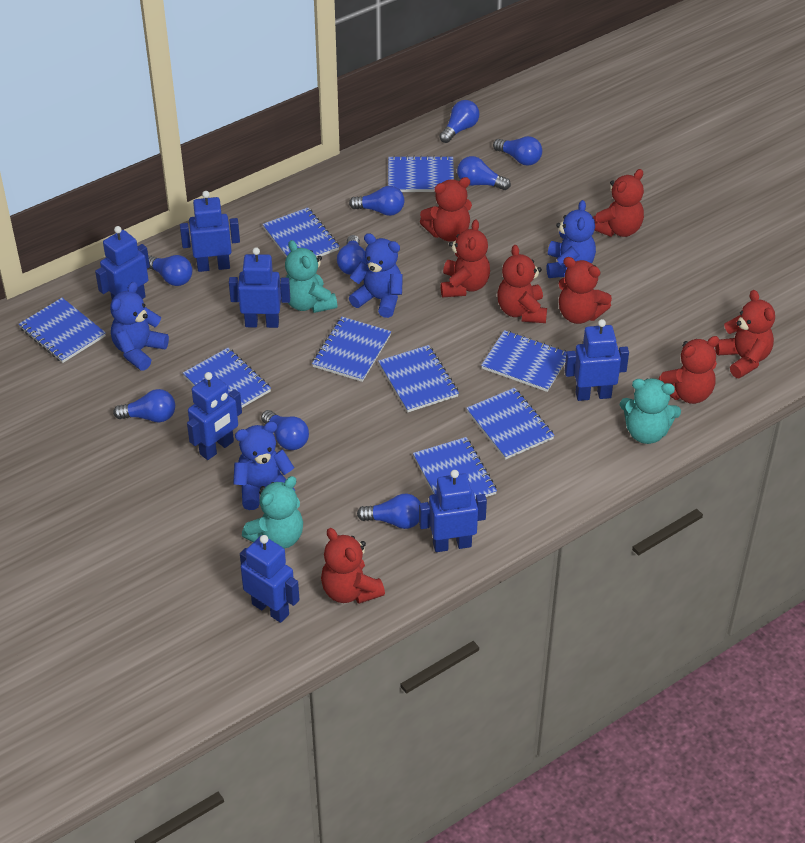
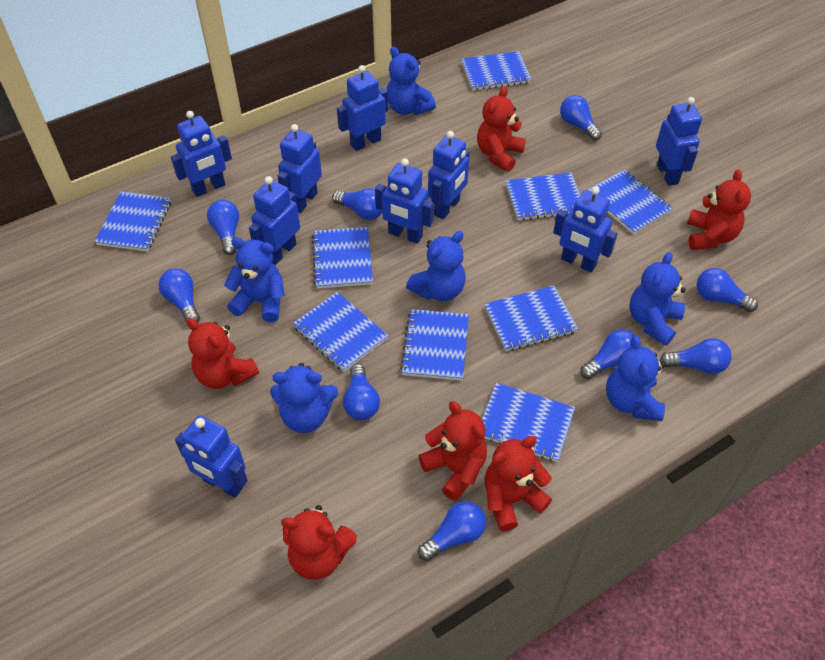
blue robot: 7 -> 9
blue teddy bear: 4 -> 6
red teddy bear: 8 -> 6
turquoise teddy bear: 3 -> 0

